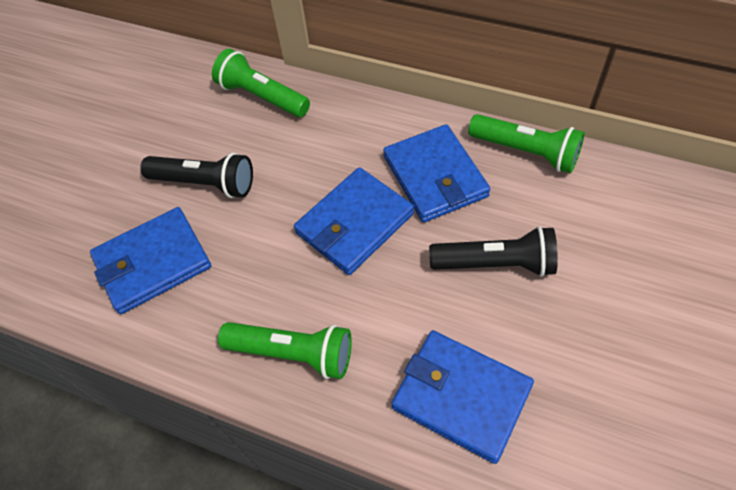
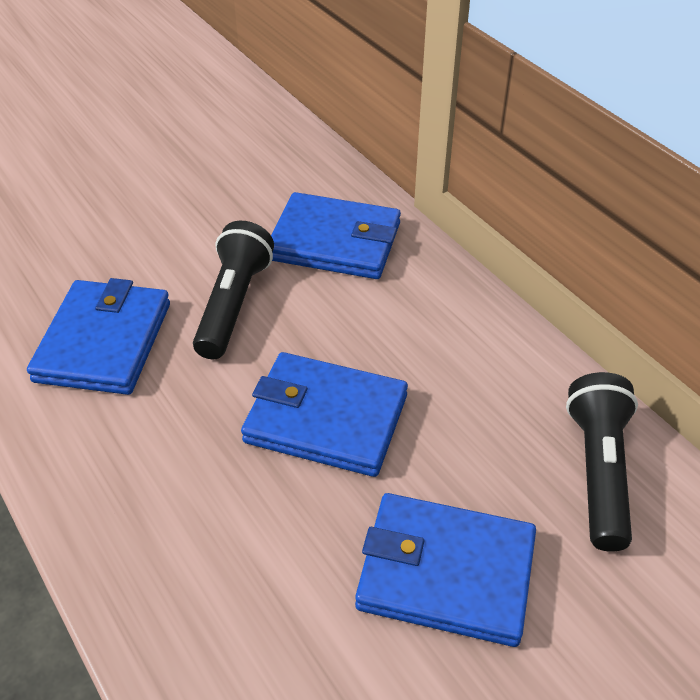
green flashlight: 3 -> 0

